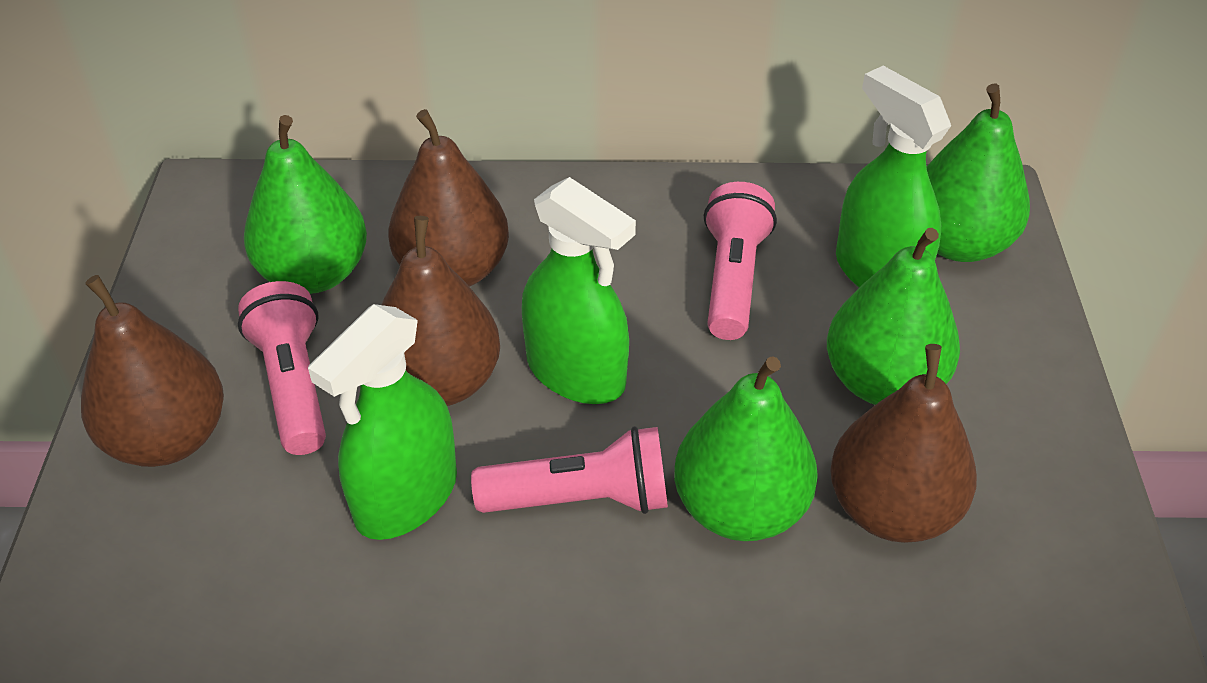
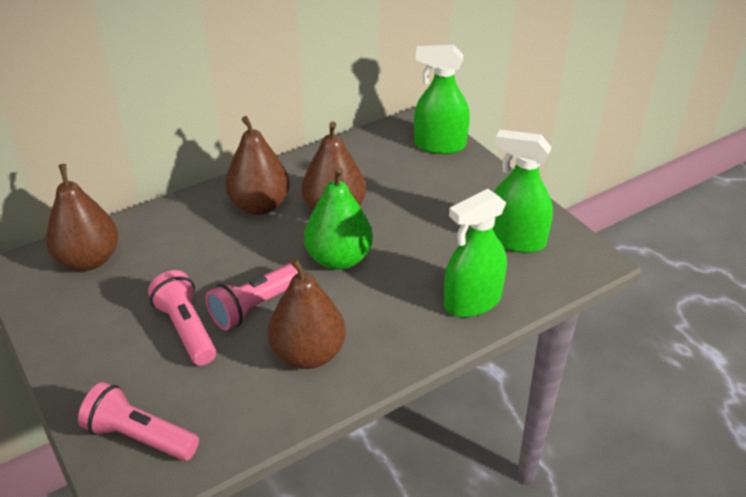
green pear: 4 -> 1

